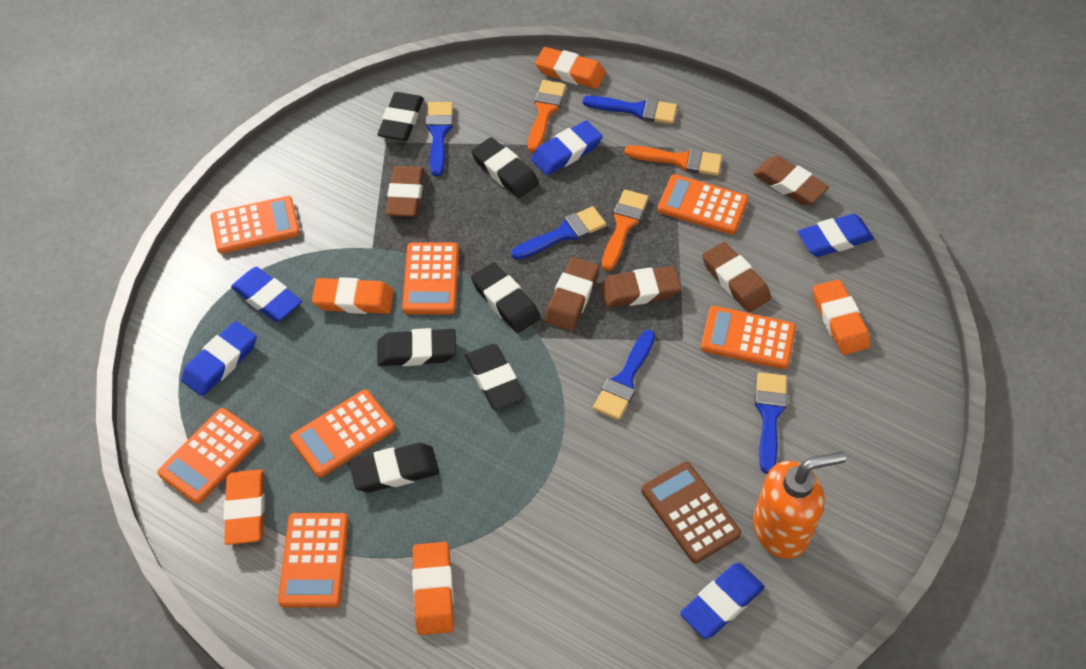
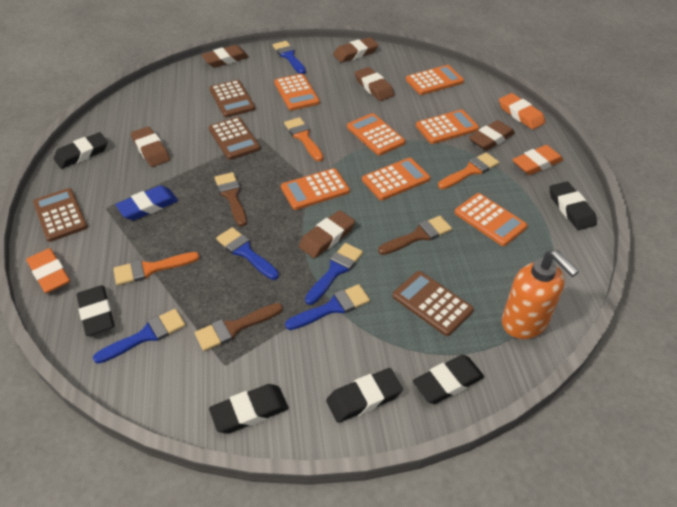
blue eraser: 5 -> 1
brown brush: 0 -> 3
brown calculator: 1 -> 4
brown eraser: 5 -> 6
orange eraser: 5 -> 3

